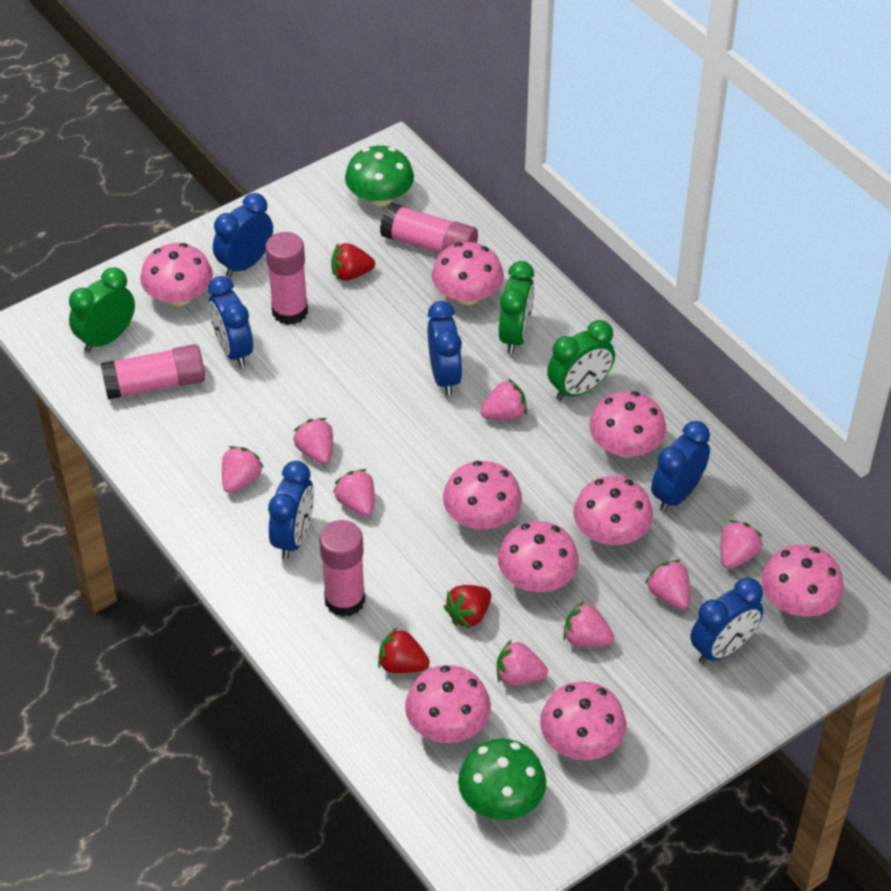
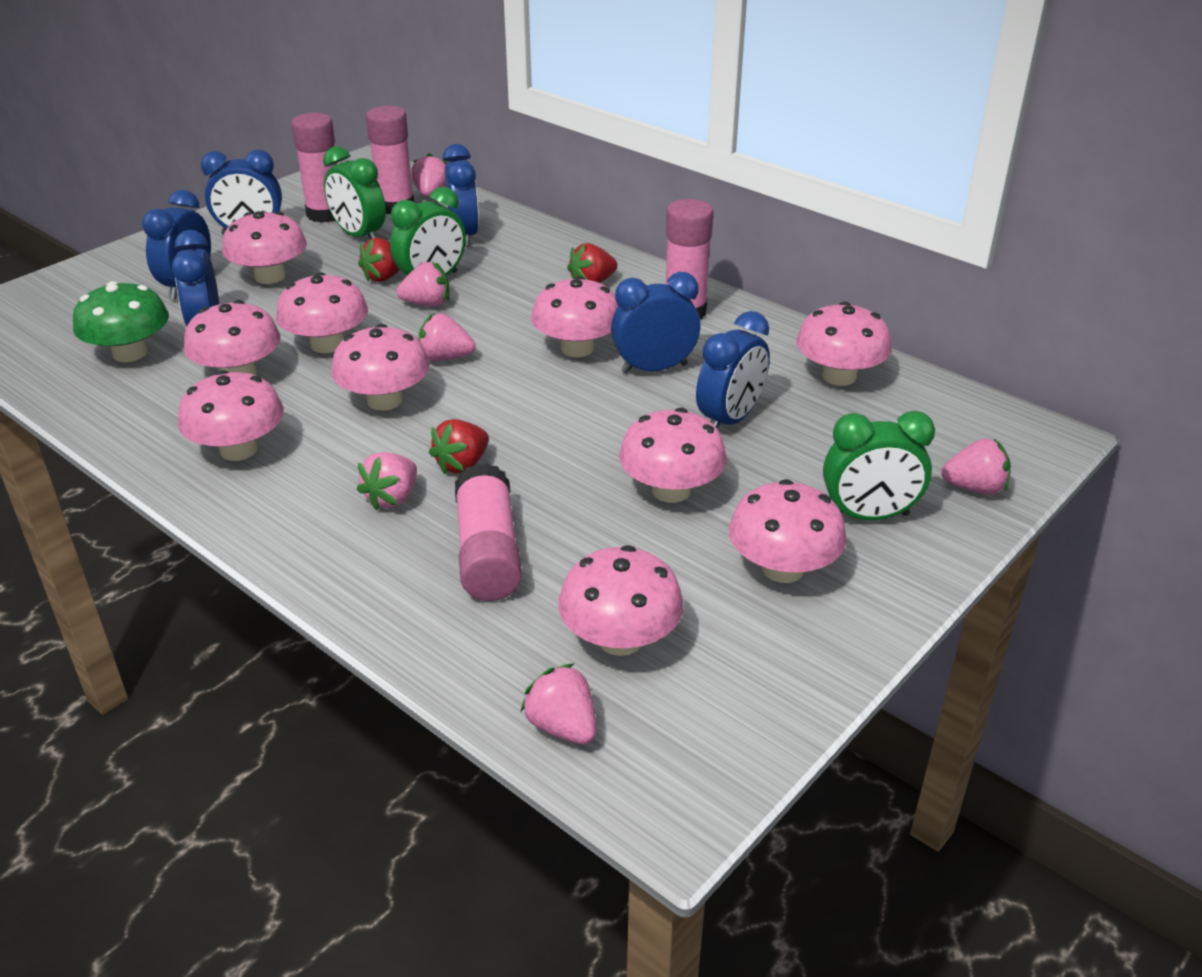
green mushroom: 2 -> 1
pink mushroom: 9 -> 10
pink strawberry: 8 -> 6

